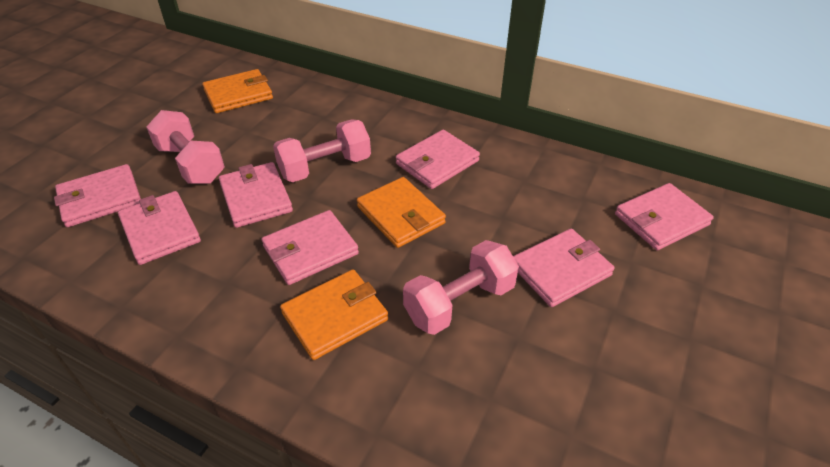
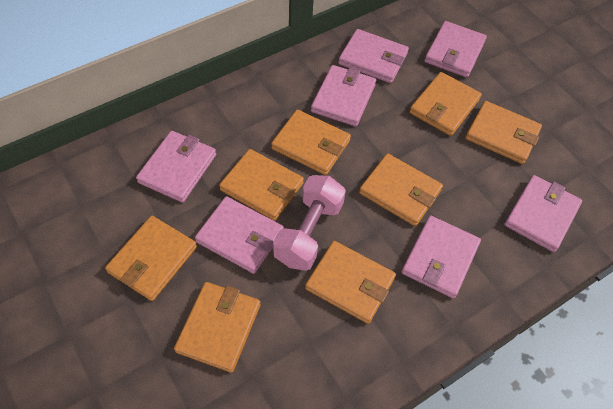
orange wallet: 3 -> 8
pink dumbbell: 3 -> 1

